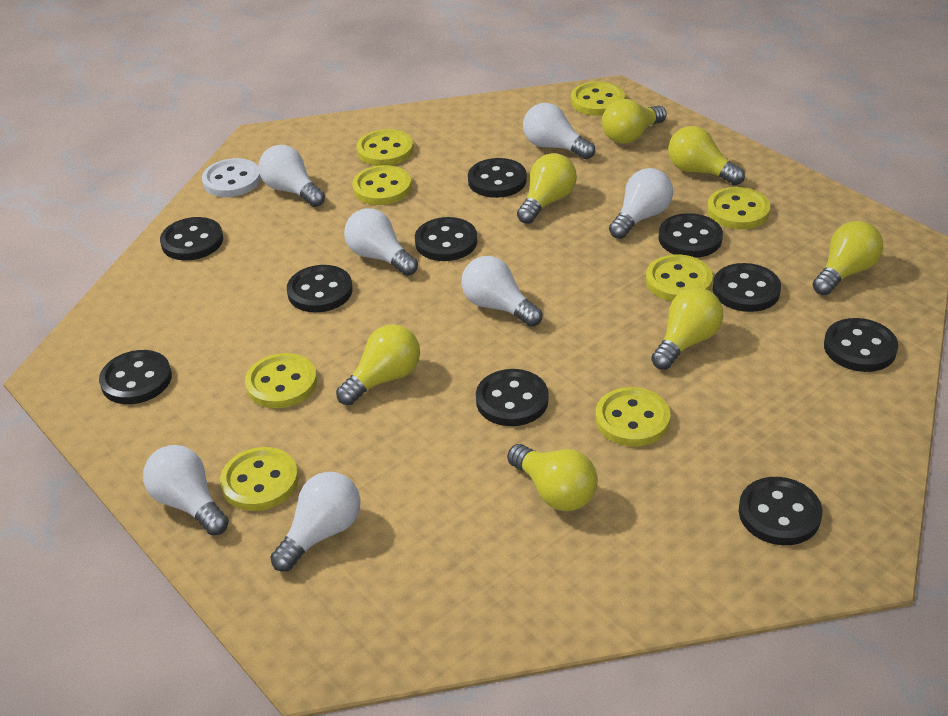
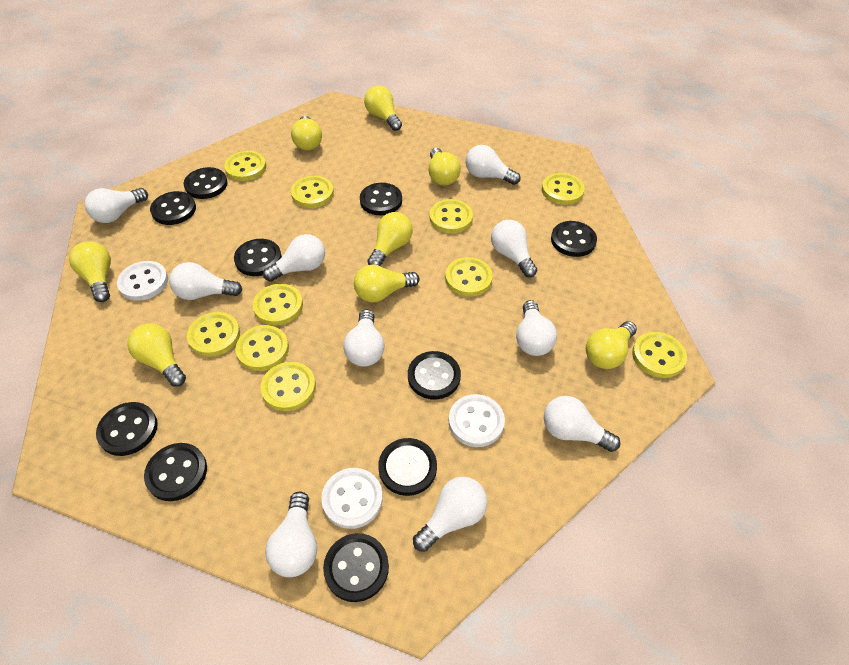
white button: 1 -> 3
white light bulb: 7 -> 10
yellow button: 8 -> 10
yellow light bulb: 7 -> 8

